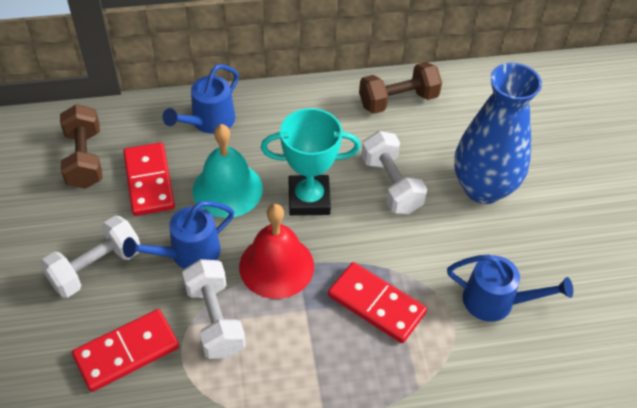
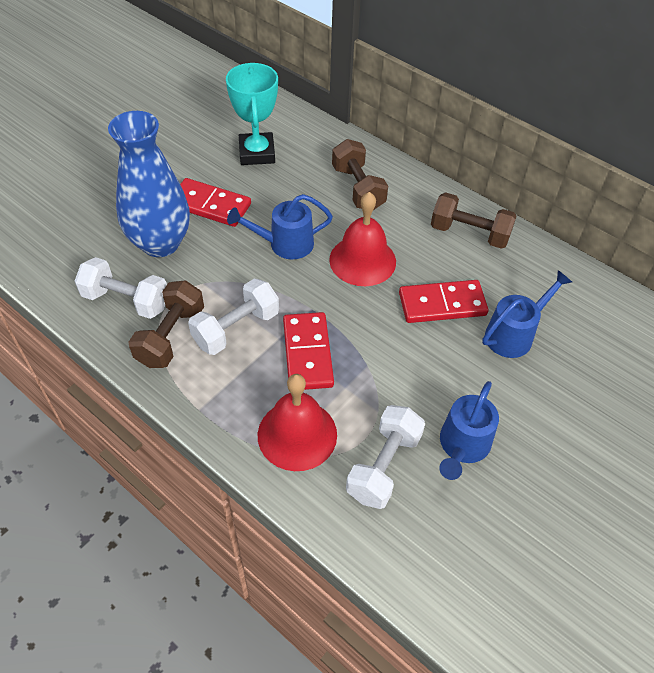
brown dumbbell: 2 -> 3
red bell: 1 -> 2
turquoise bell: 1 -> 0

